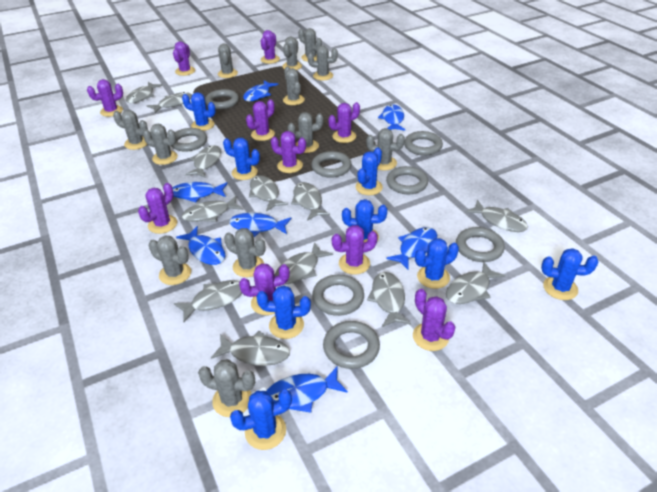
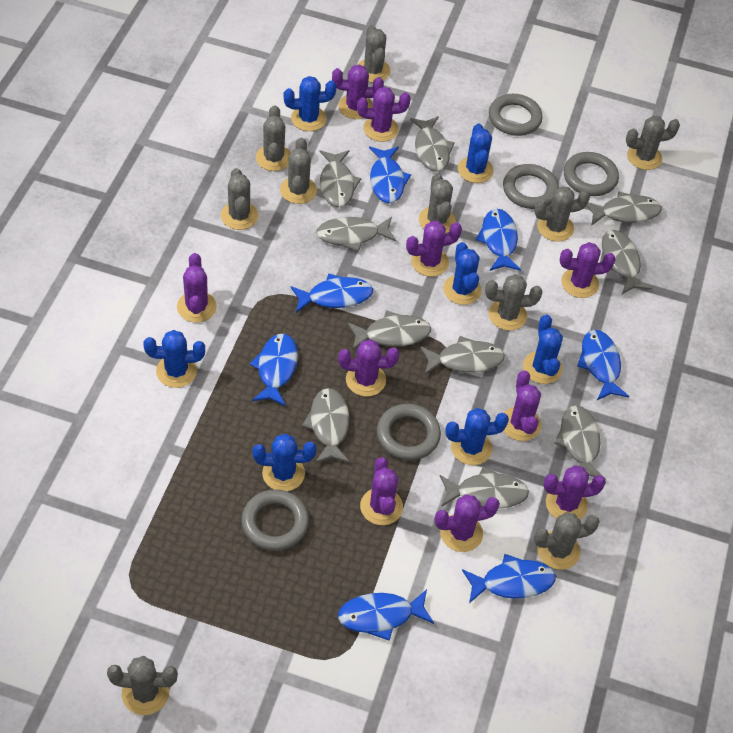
blue cactus: 8 -> 7
grey cactus: 12 -> 10
grey fish: 12 -> 10
grey ring: 8 -> 5

